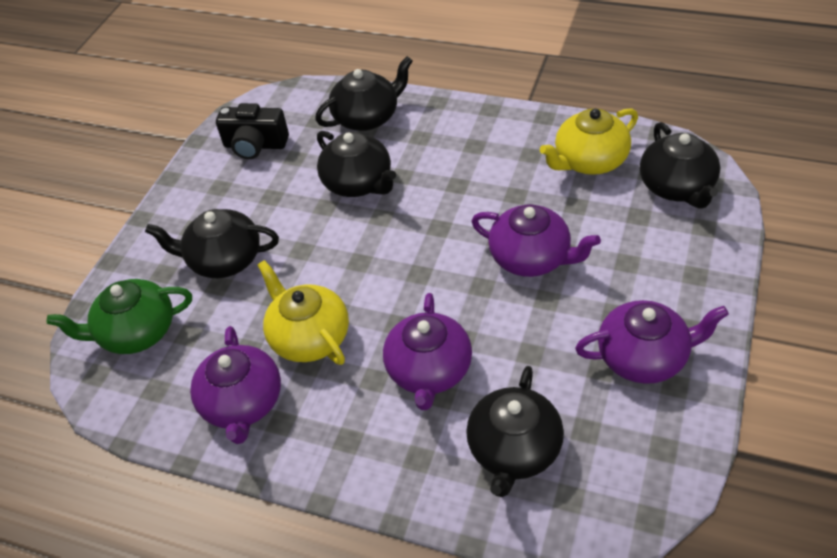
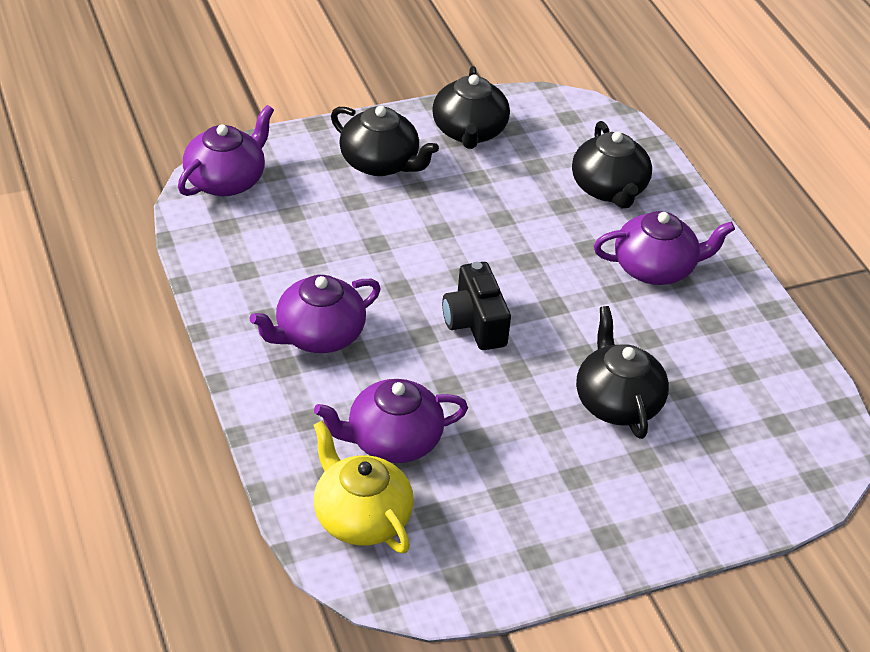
black teapot: 5 -> 4
green teapot: 1 -> 0
yellow teapot: 2 -> 1

